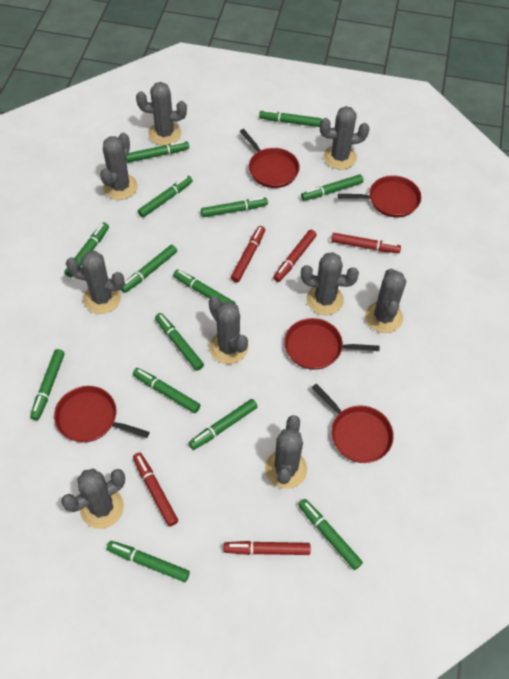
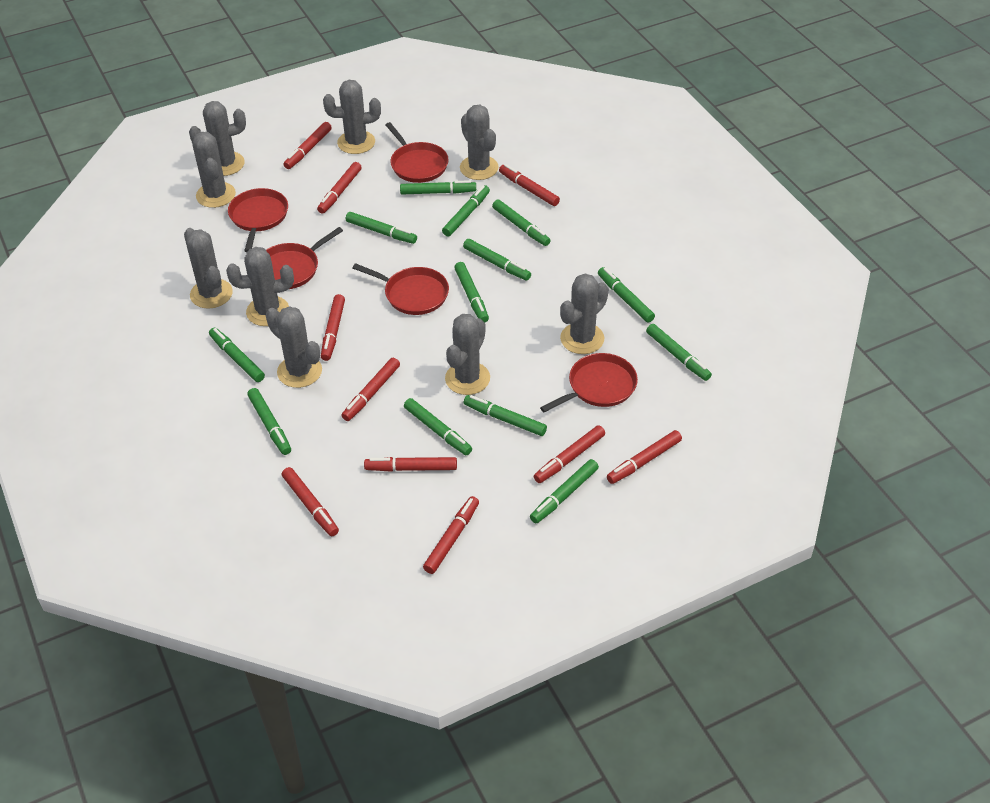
green marker: 14 -> 13
red marker: 5 -> 10

